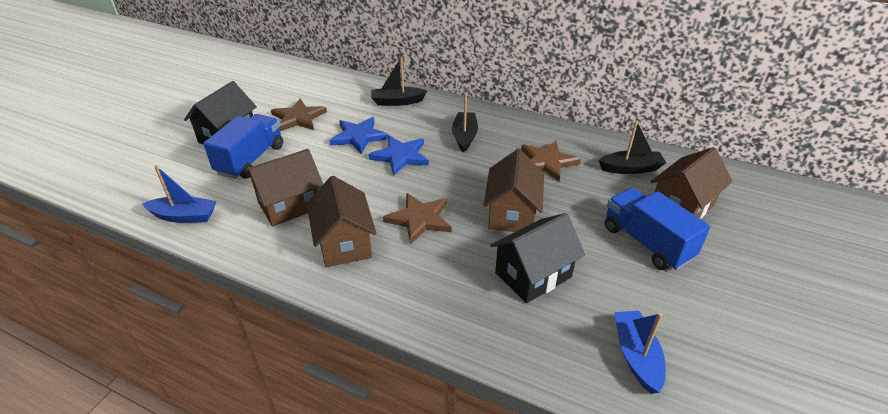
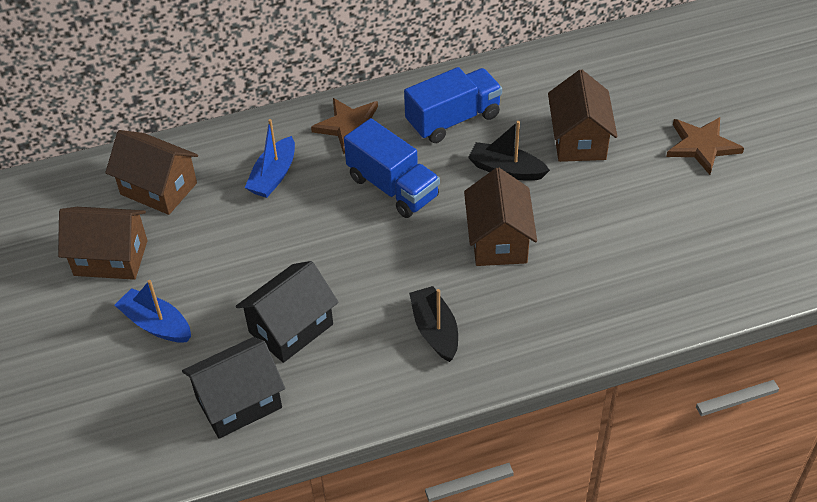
black boat: 3 -> 2
blue star: 2 -> 0
brown star: 3 -> 2

